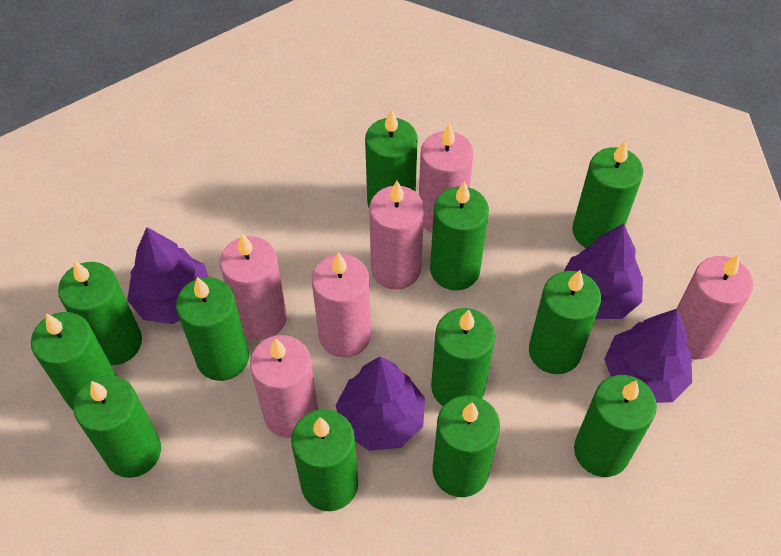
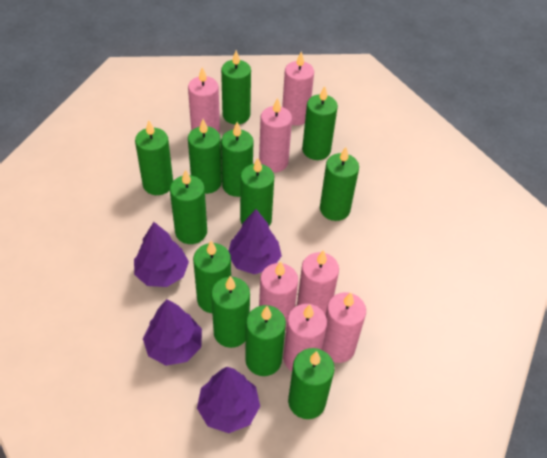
pink candle: 6 -> 7

